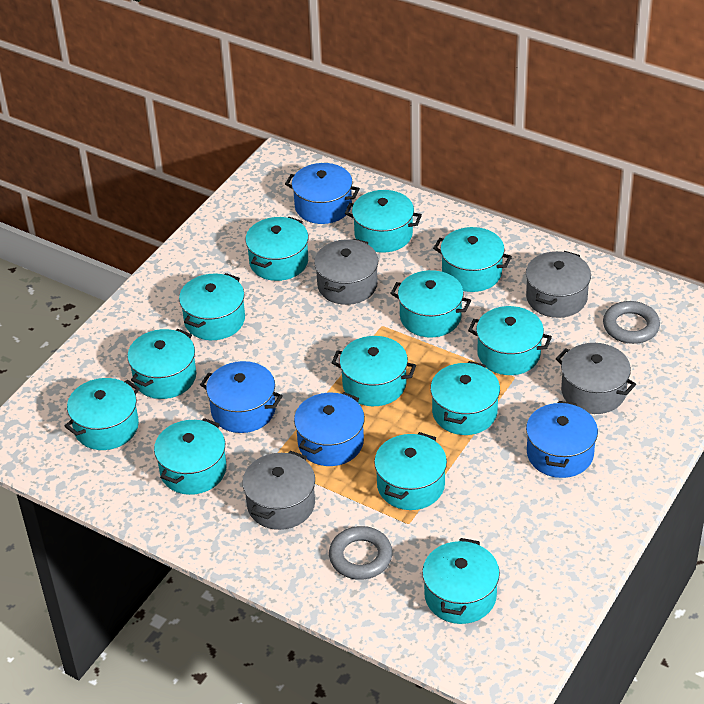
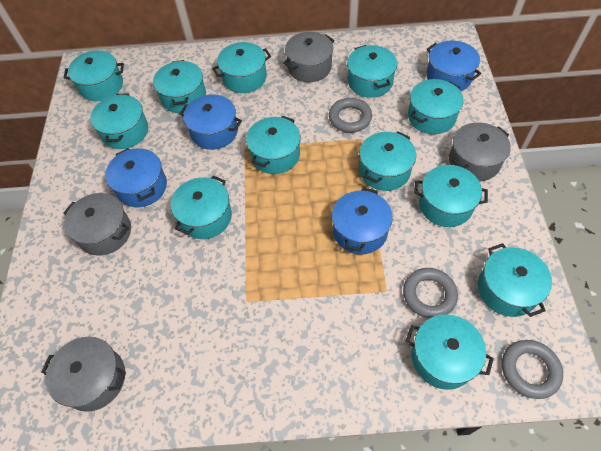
grey ring: 2 -> 3
turquoise pot: 13 -> 12

